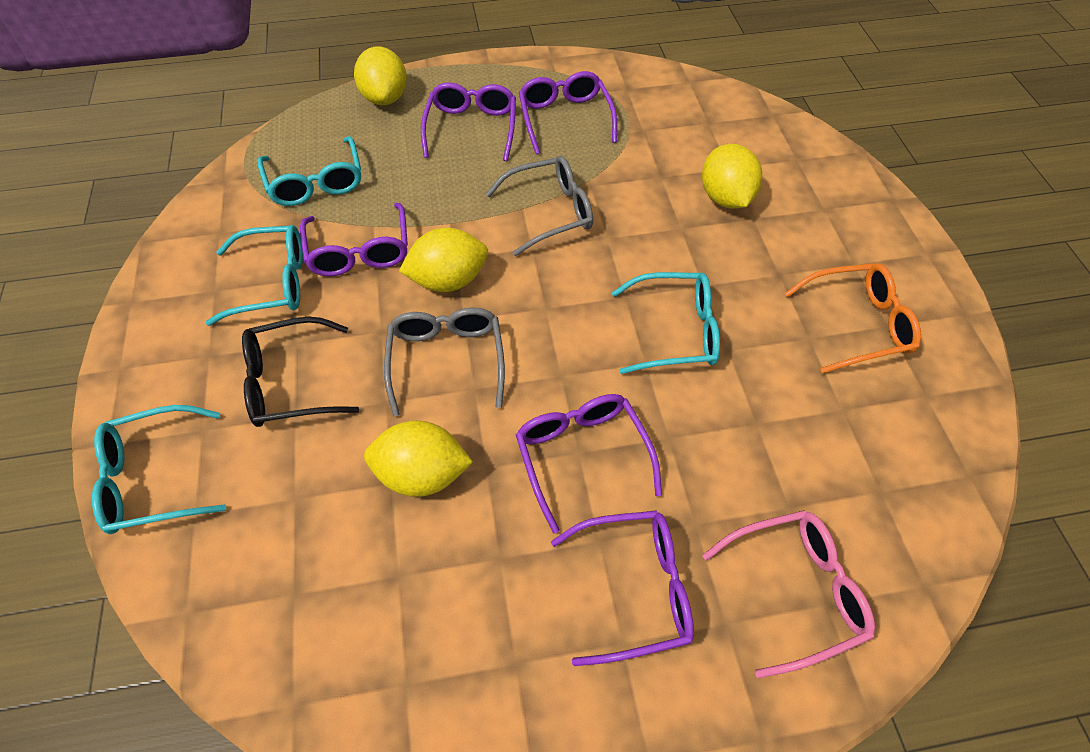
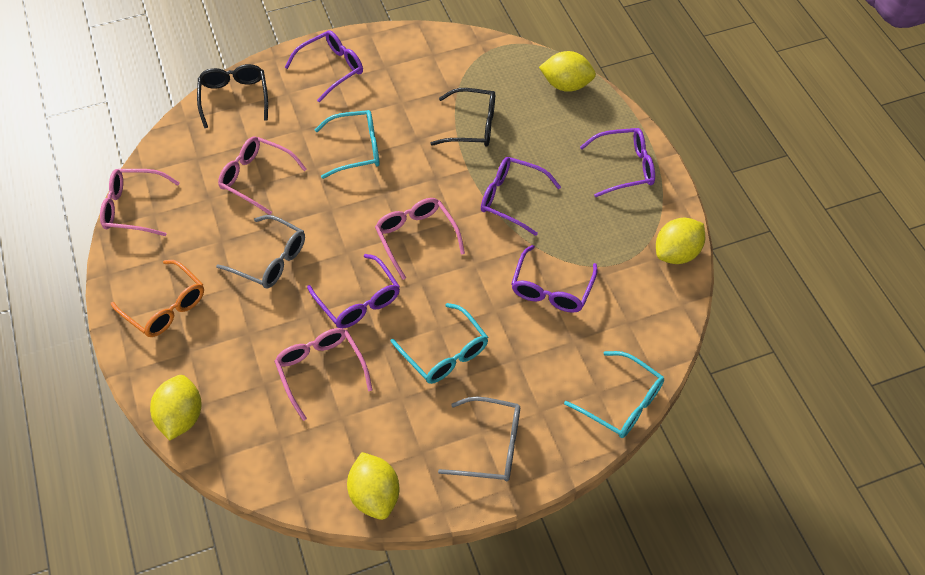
black glasses: 1 -> 2
pink glasses: 1 -> 4
turquoise glasses: 4 -> 3

